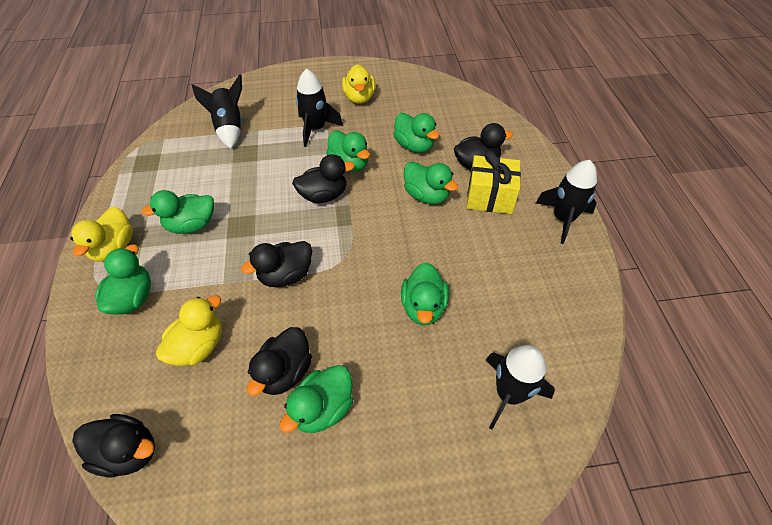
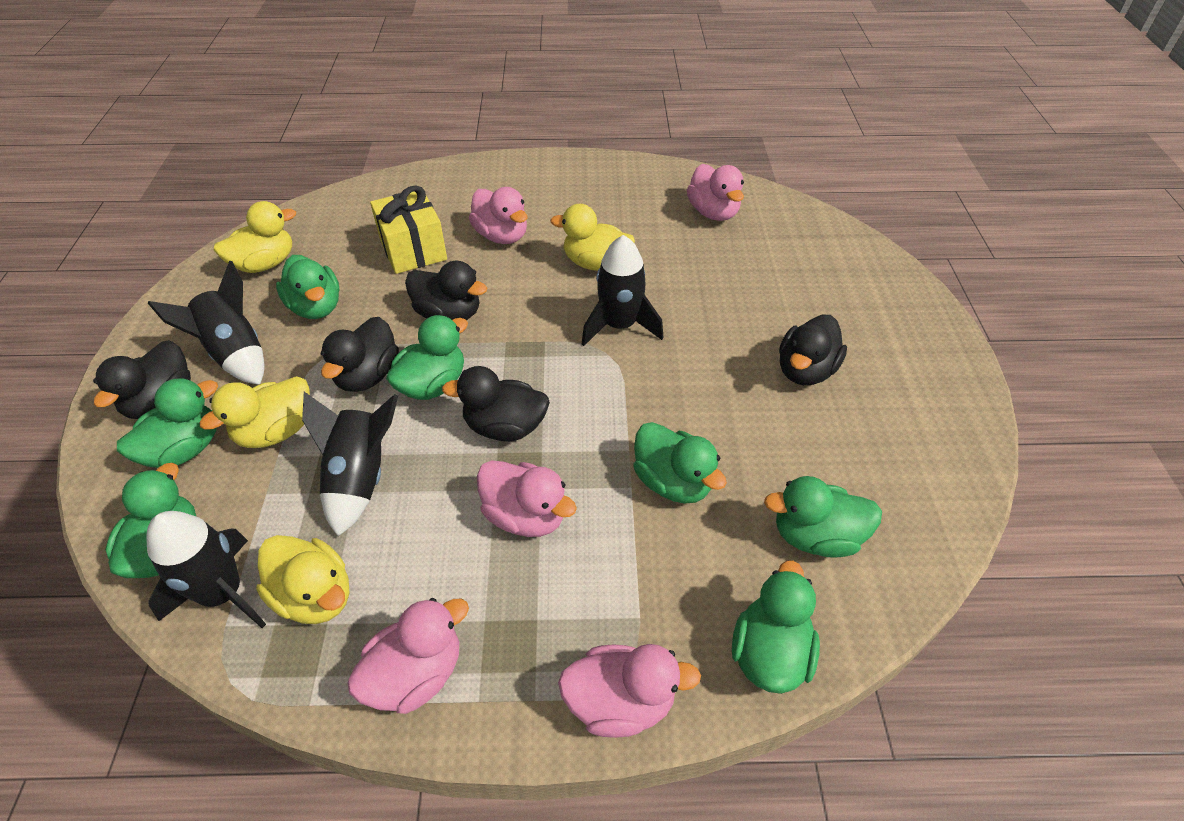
pink duck: 0 -> 5
yellow duck: 3 -> 4

